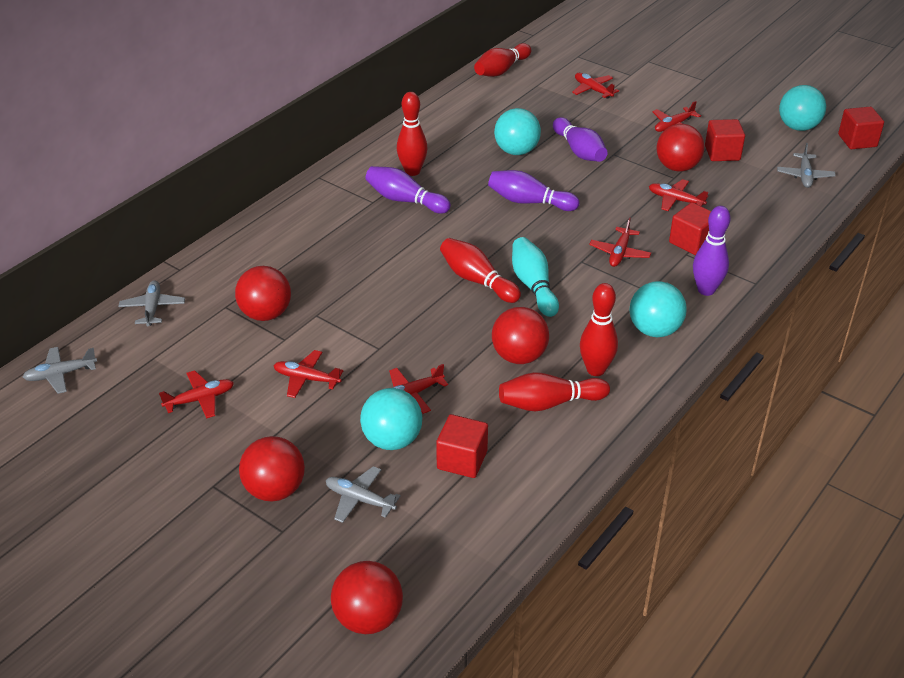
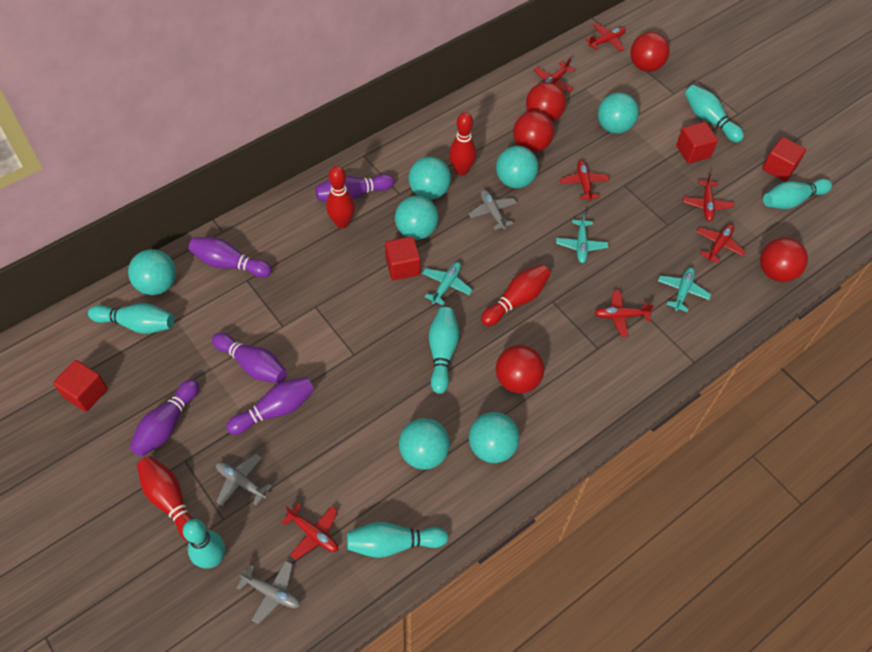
grey plane: 4 -> 3
purple bowling pin: 4 -> 5
red bowling pin: 5 -> 4
turquoise ball: 4 -> 7
turquoise bowling pin: 1 -> 6
turquoise plane: 0 -> 3

